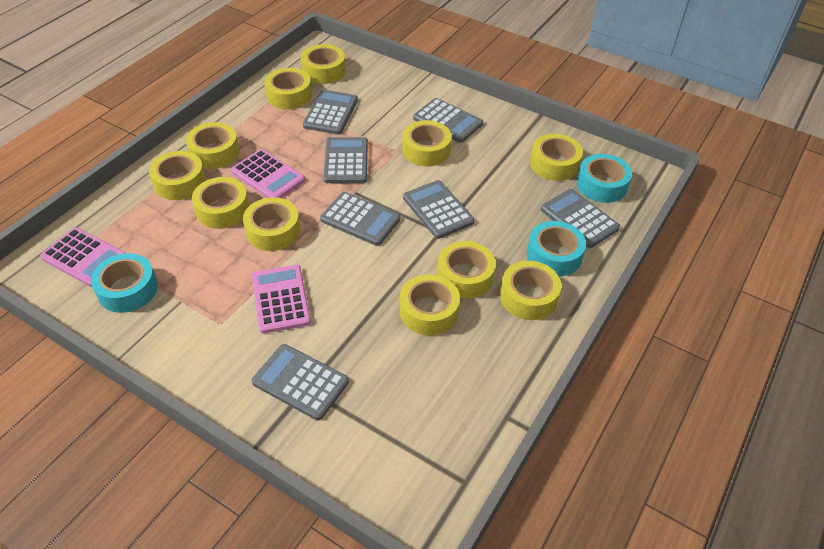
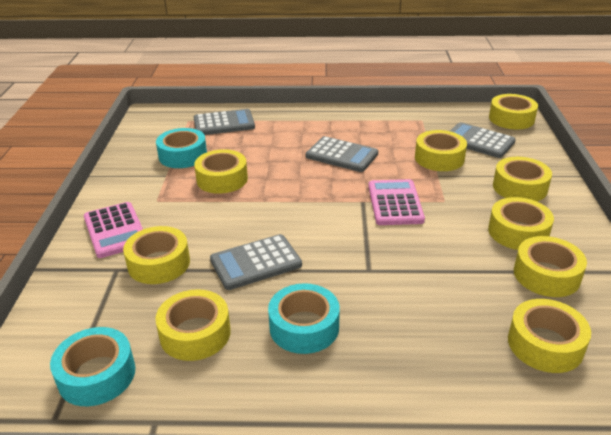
grey calculator: 7 -> 4
pink calculator: 3 -> 2
yellow tape: 11 -> 9

